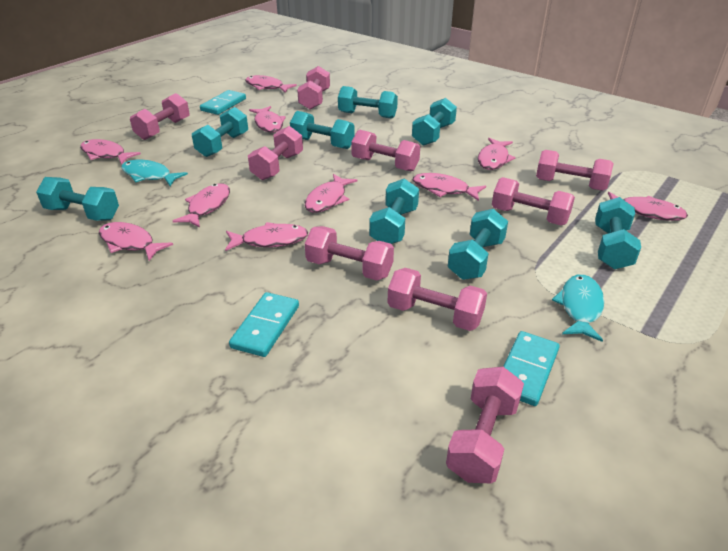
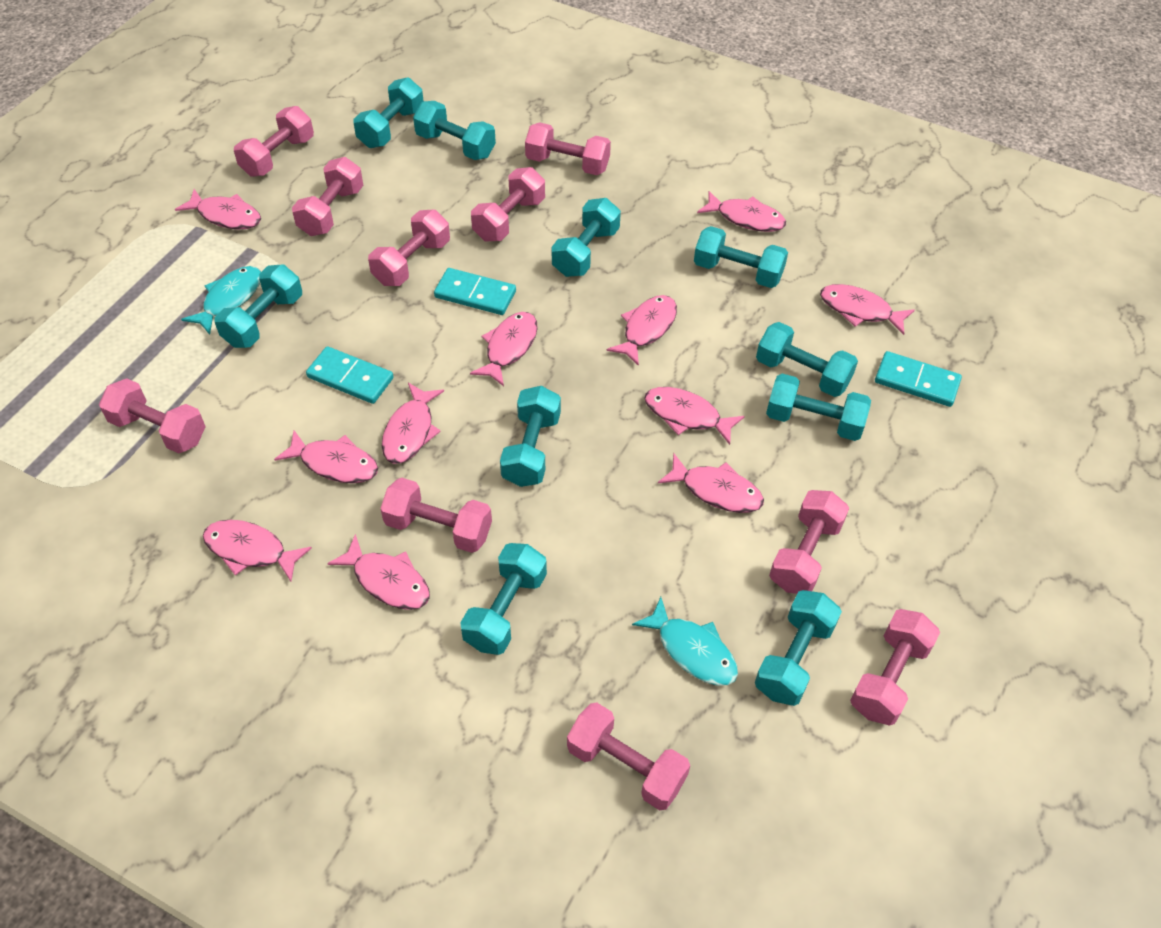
pink dumbbell: 9 -> 10
pink fish: 10 -> 11
turquoise dumbbell: 8 -> 10

